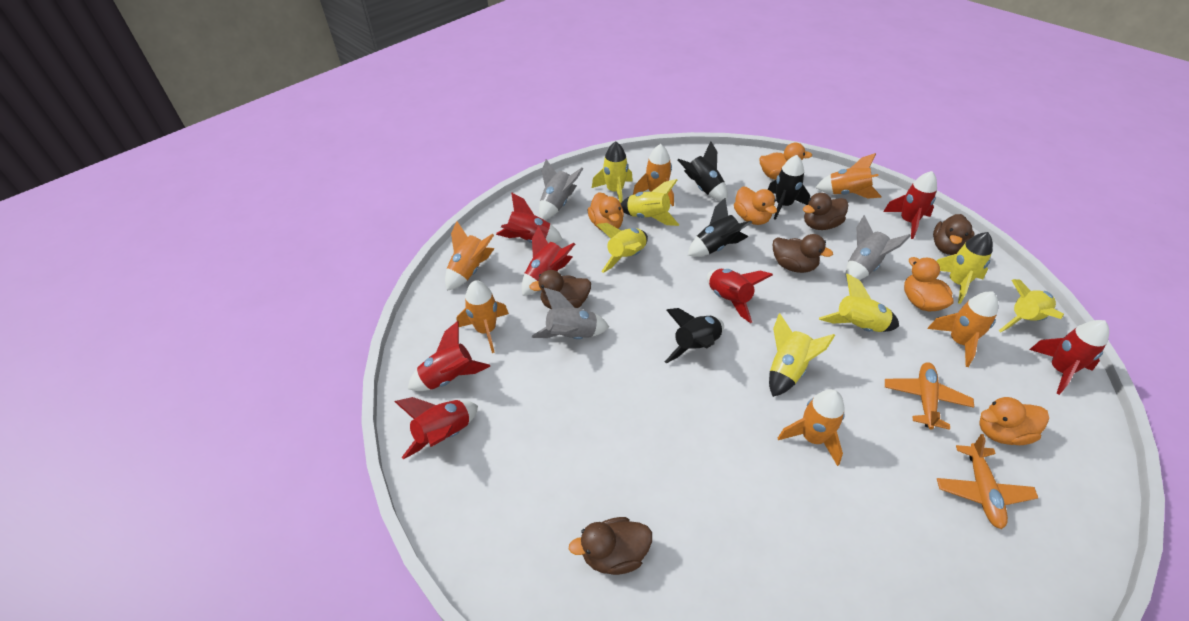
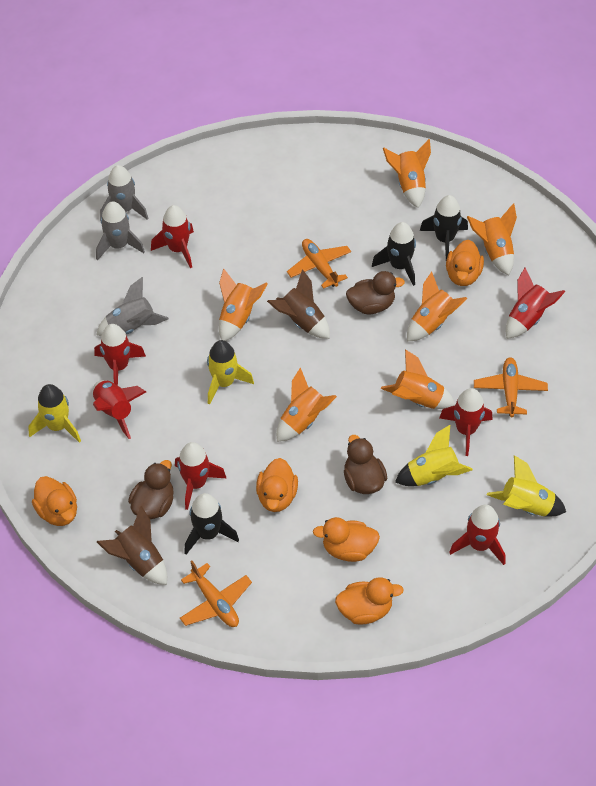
black rocket: 4 -> 3
brown duck: 5 -> 3
brown rocket: 0 -> 2
orange plane: 2 -> 3
yellow rocket: 7 -> 4

